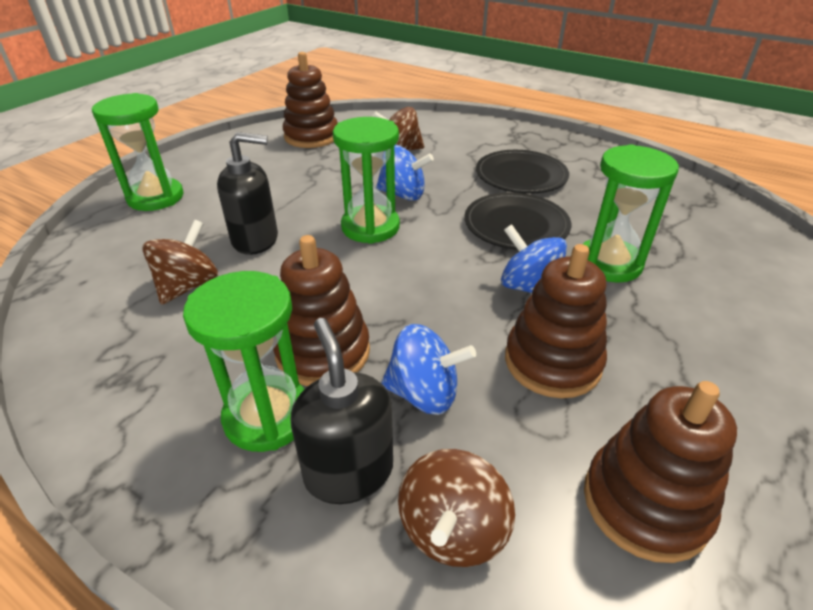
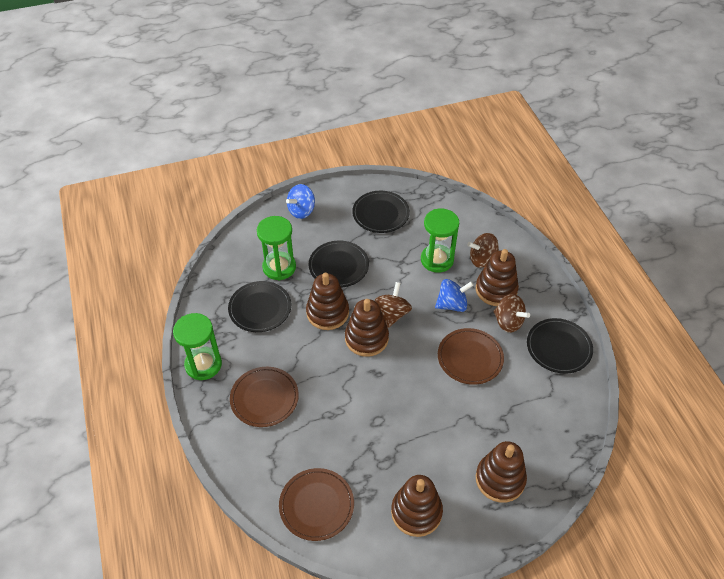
black plate: 2 -> 4
black soap dispenser: 2 -> 0
blue spinning top: 3 -> 2
brown plate: 0 -> 3
brown stacking toy: 4 -> 5
green hourglass: 4 -> 3

